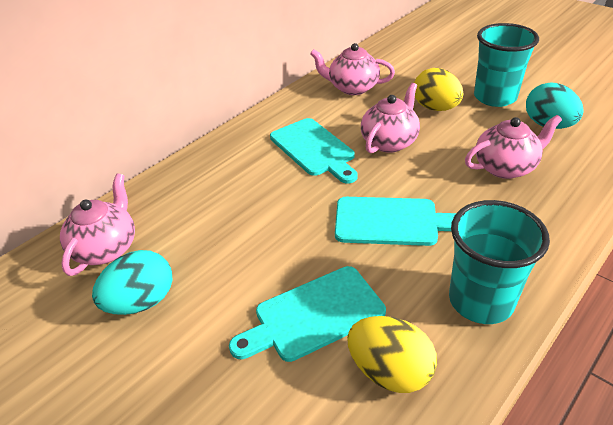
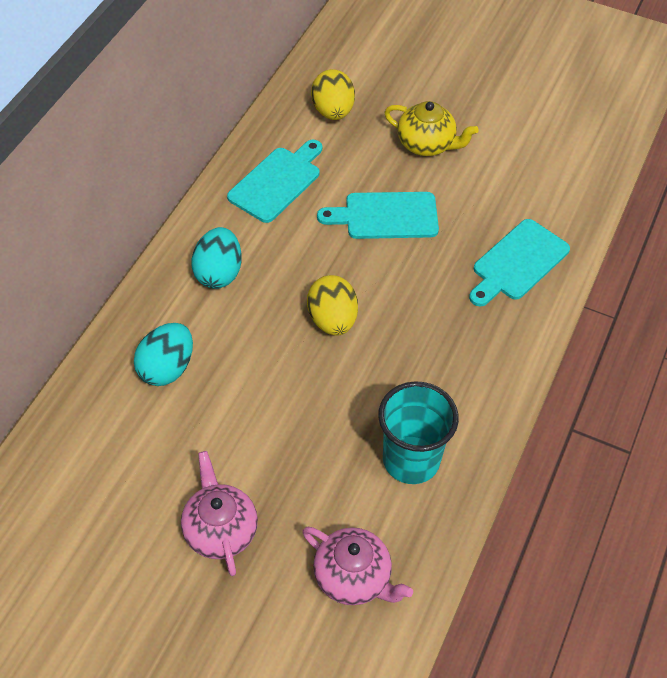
pink teapot: 4 -> 2
turquoise cup: 2 -> 1
yellow teapot: 0 -> 1

